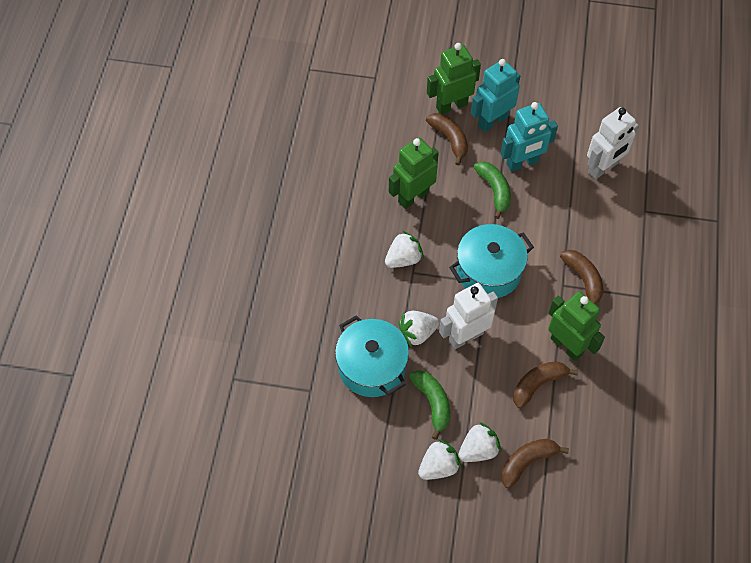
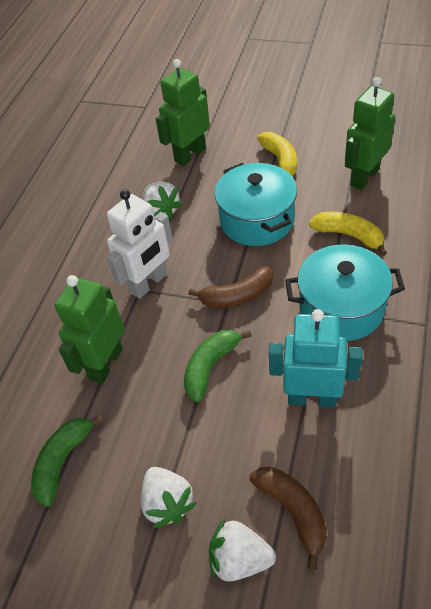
brown banana: 4 -> 2
turquoise robot: 2 -> 1
white robot: 2 -> 1
white strawberry: 4 -> 3
yellow banana: 0 -> 2

